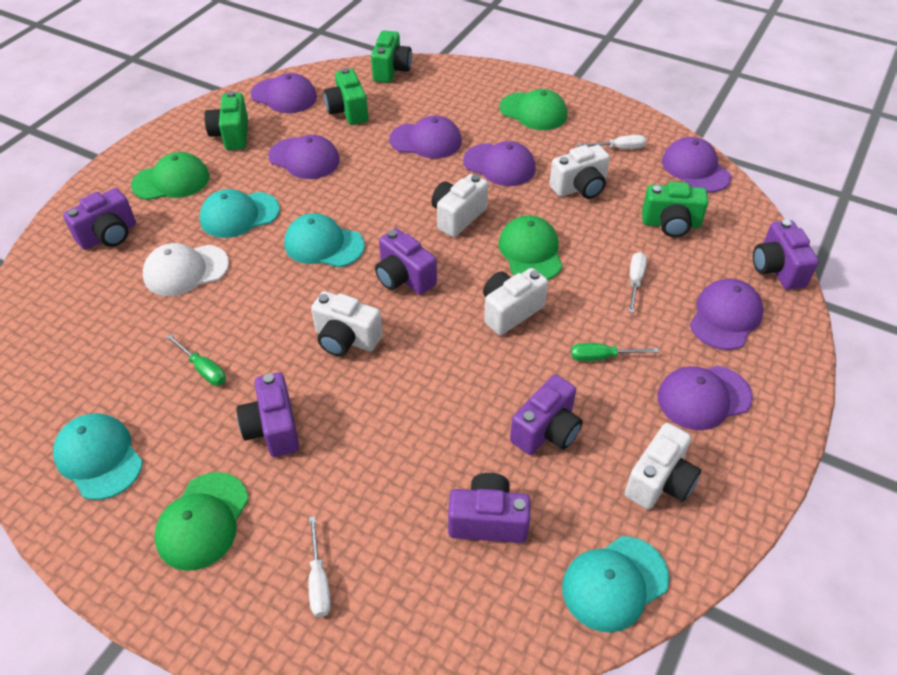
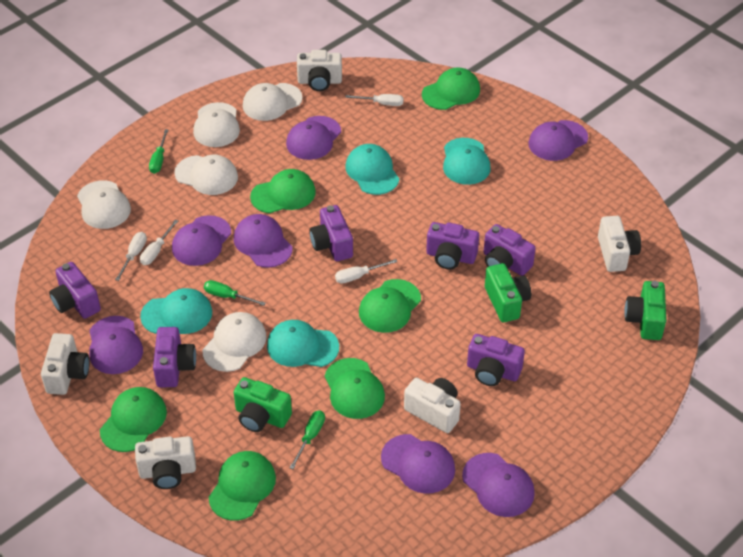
green camera: 4 -> 3
green cap: 4 -> 6
green screwdriver: 2 -> 3
white cap: 1 -> 5
white screwdriver: 3 -> 4

